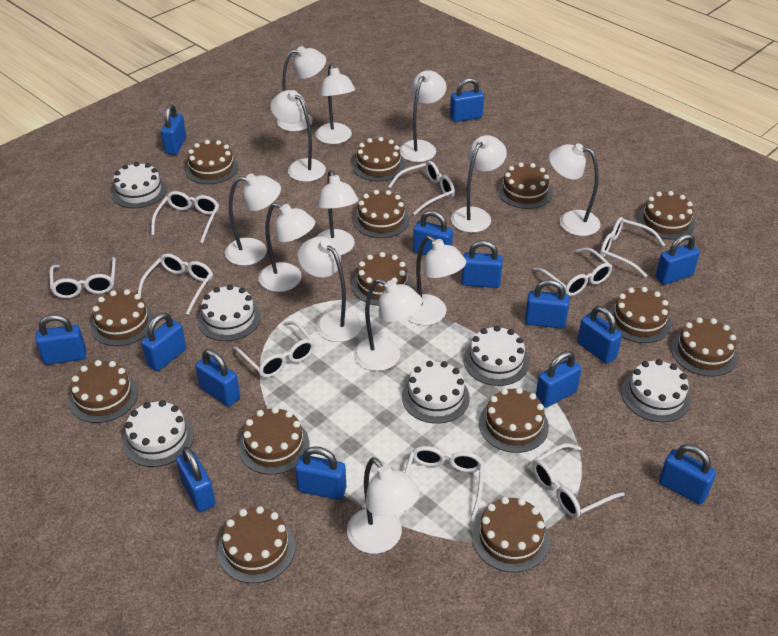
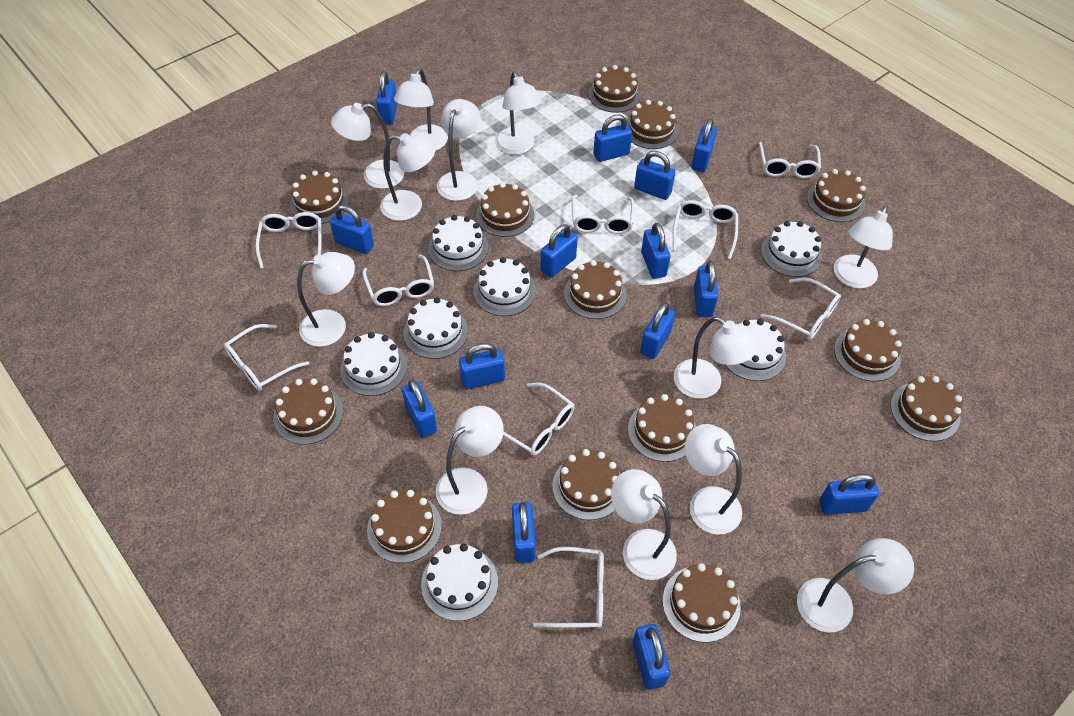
brown cake: 14 -> 13
white cake: 6 -> 7
white lamp: 13 -> 12

